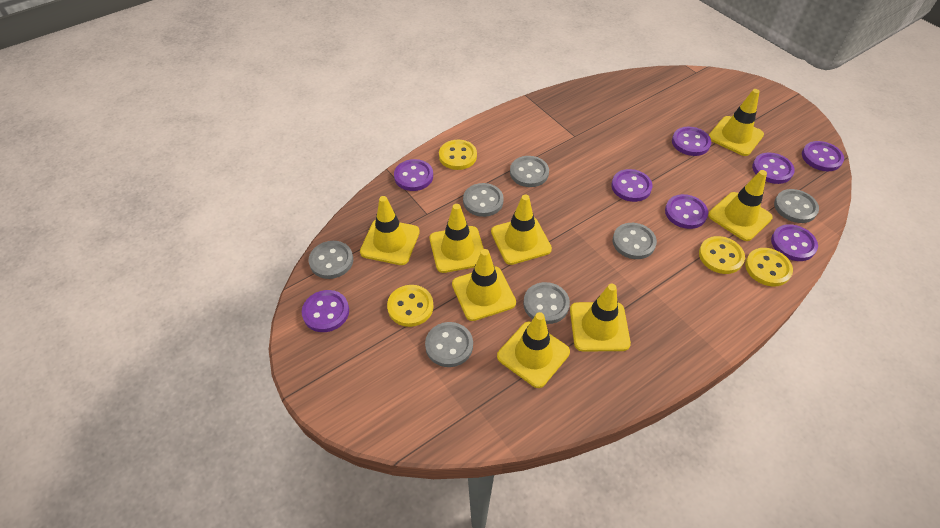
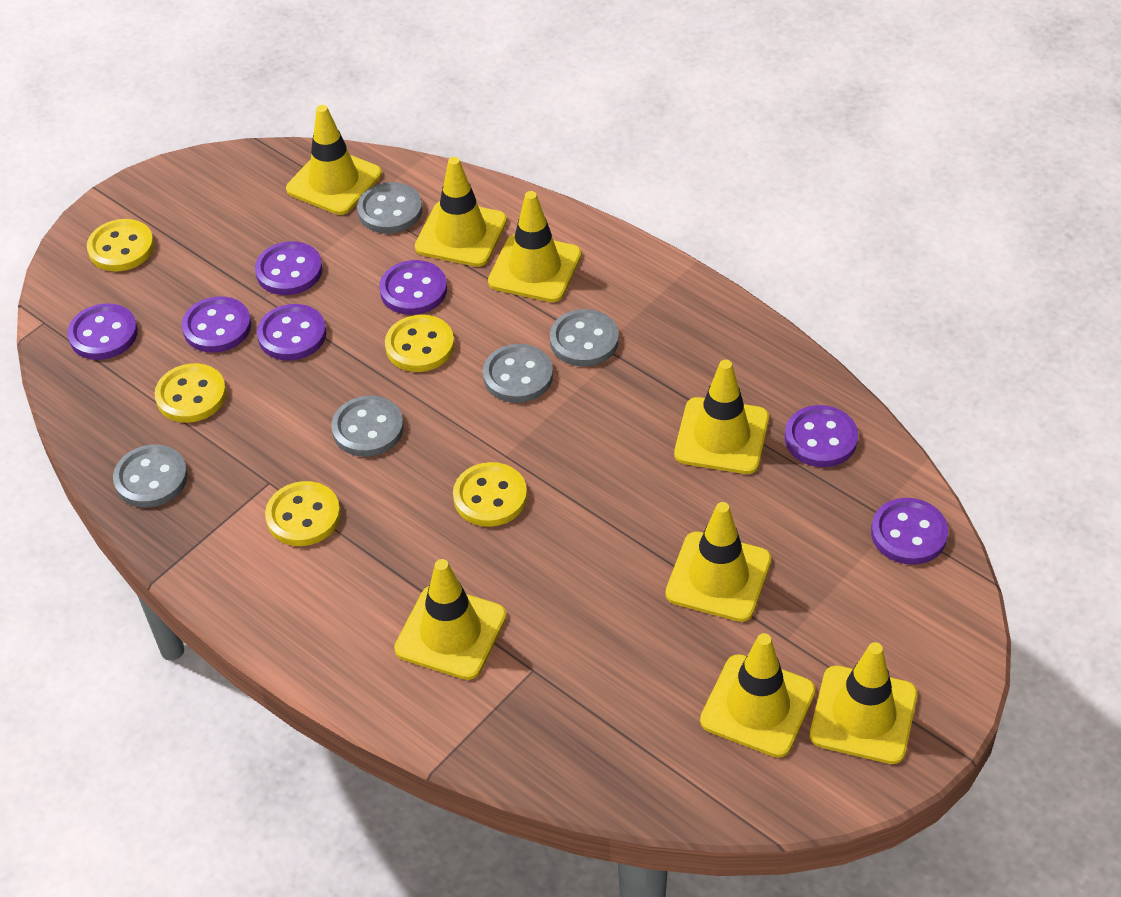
grey button: 7 -> 5
purple button: 8 -> 7
yellow button: 4 -> 5

